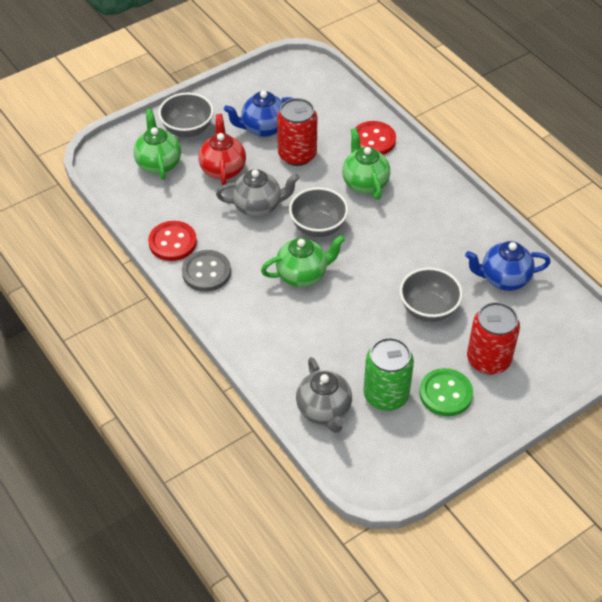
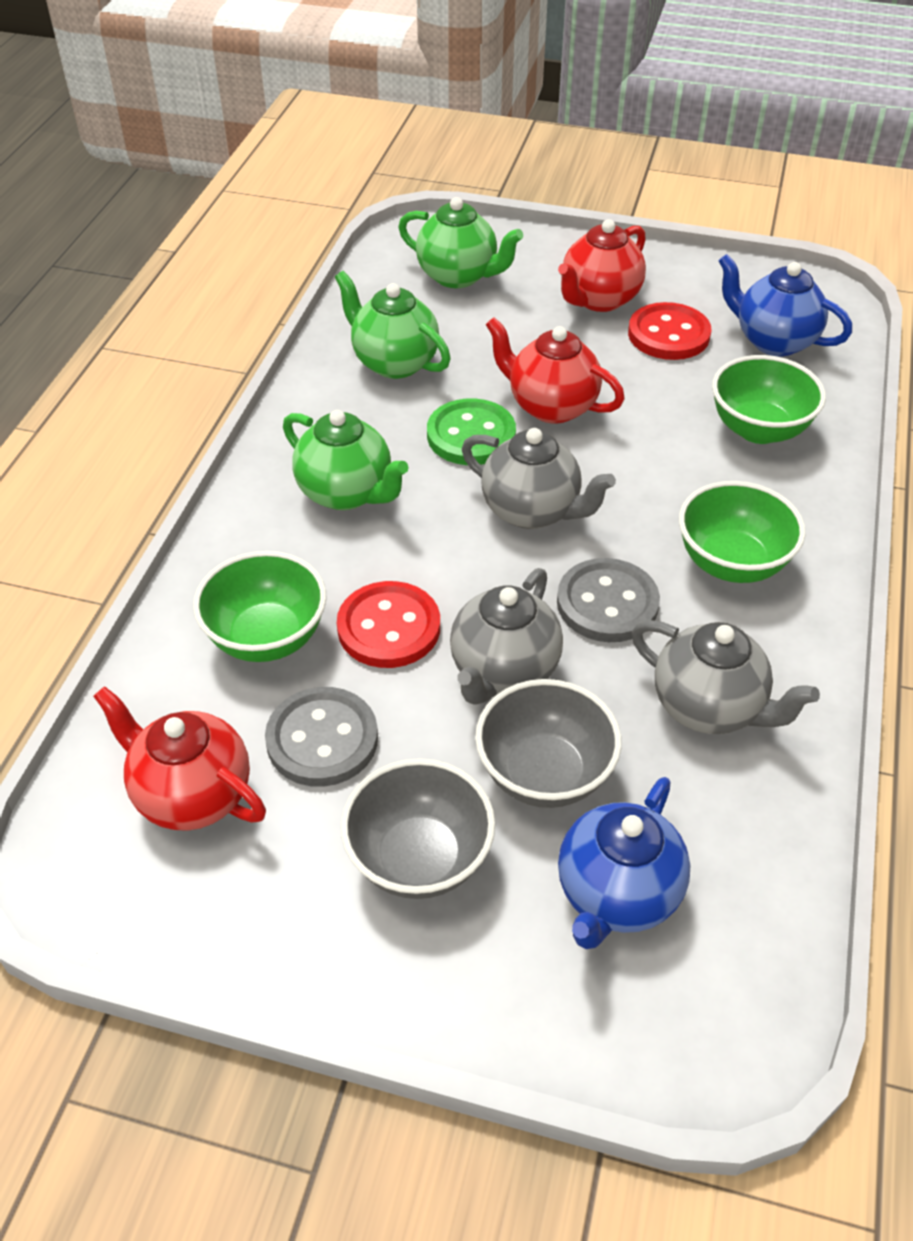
green bowl: 0 -> 3
green can: 1 -> 0
grey bowl: 3 -> 2
grey button: 1 -> 2
grey teapot: 2 -> 3
red can: 2 -> 0
red teapot: 1 -> 3

